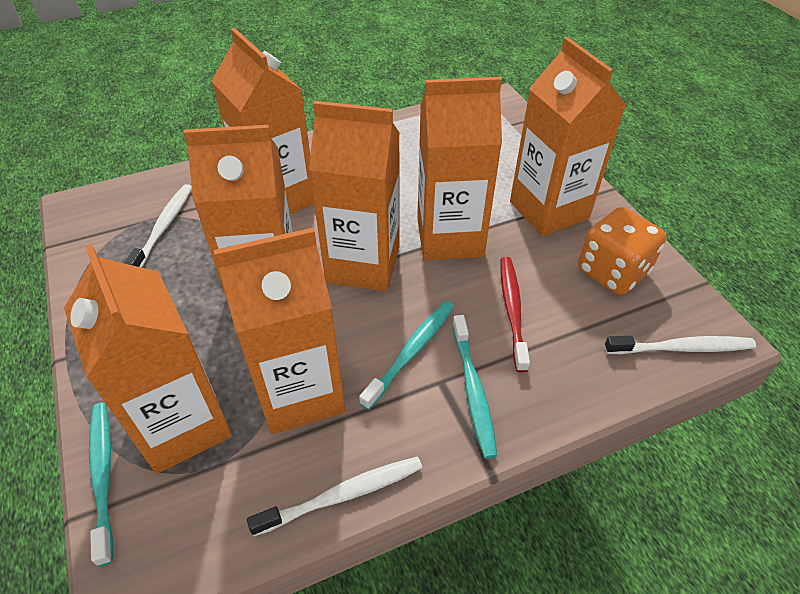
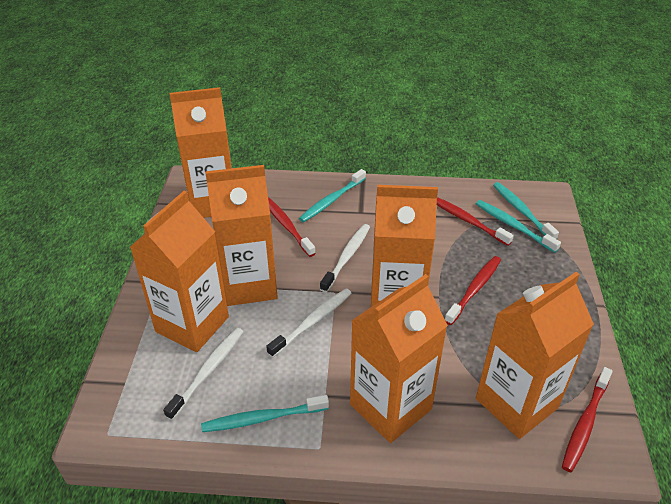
orange carton: 7 -> 6
orange dice: 1 -> 0
red toothbrush: 1 -> 4
turquoise toothbrush: 3 -> 4

